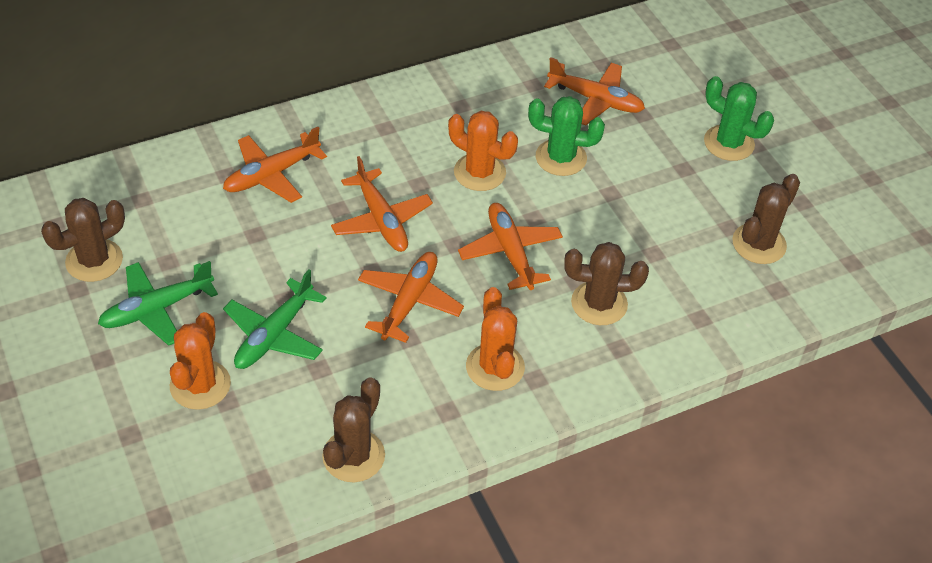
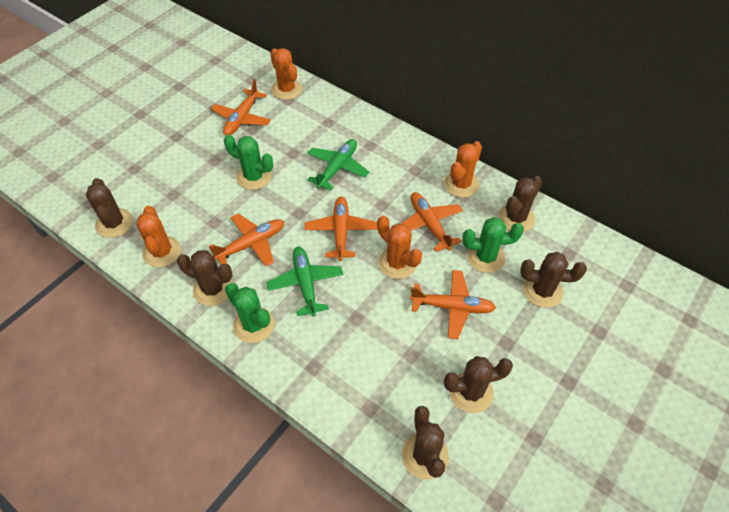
brown cactus: 4 -> 6
green cactus: 2 -> 3
orange cactus: 3 -> 4

